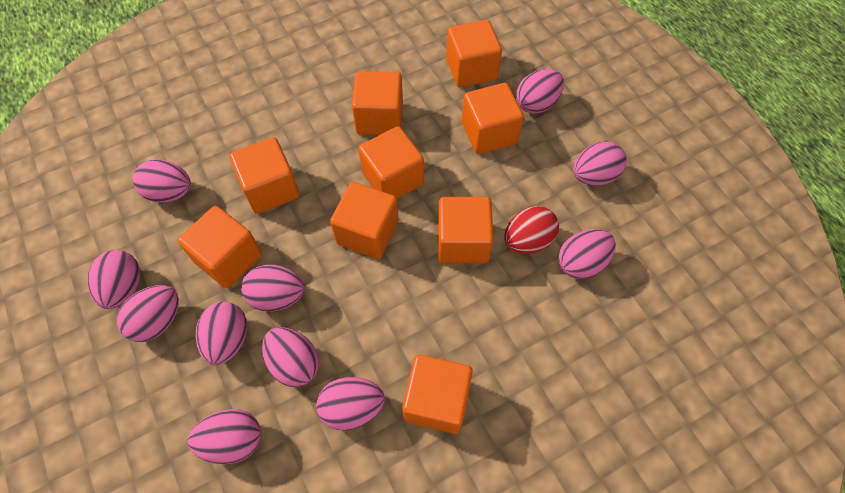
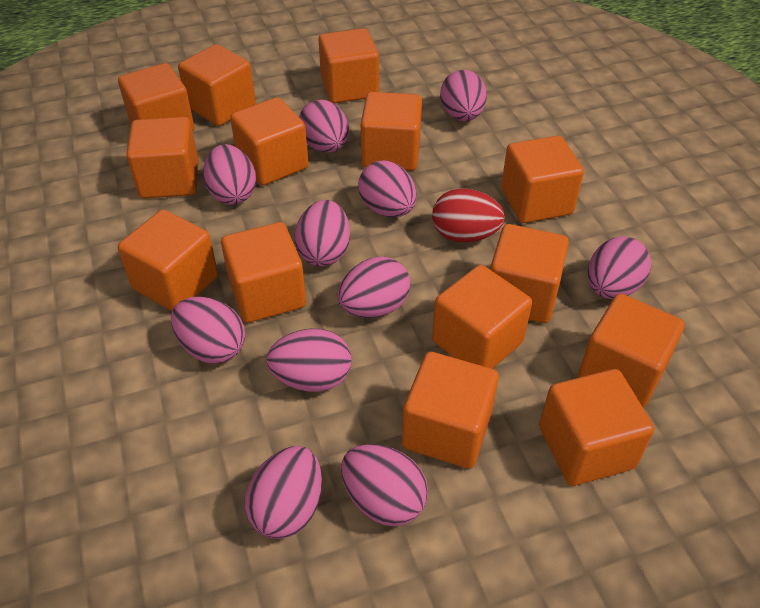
orange cube: 9 -> 14

